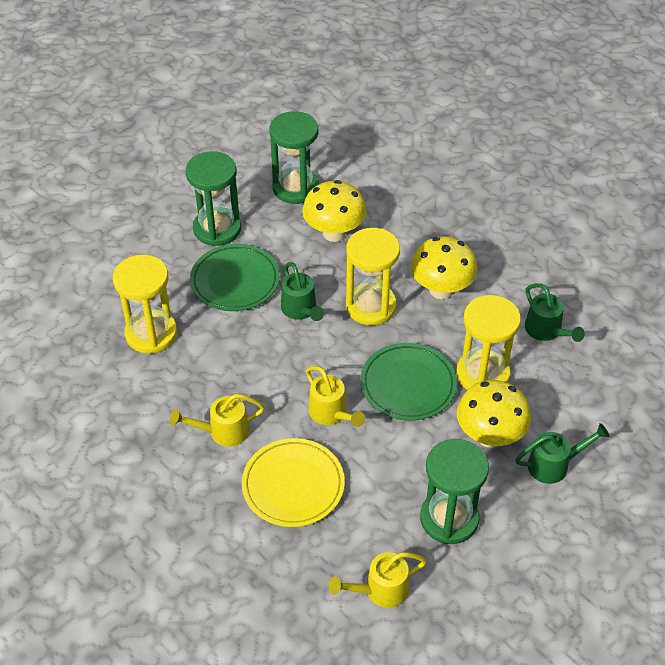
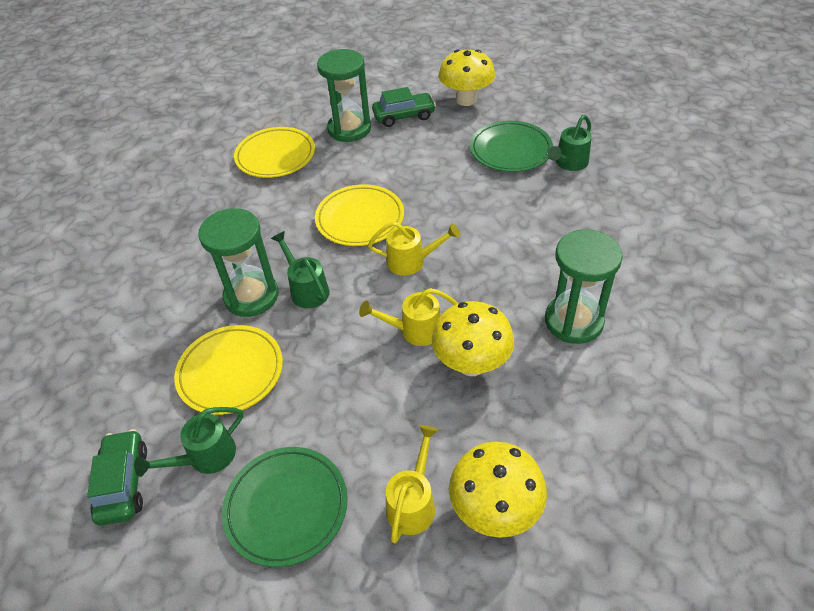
green car: 0 -> 2
yellow hourglass: 3 -> 0
yellow plate: 1 -> 3

